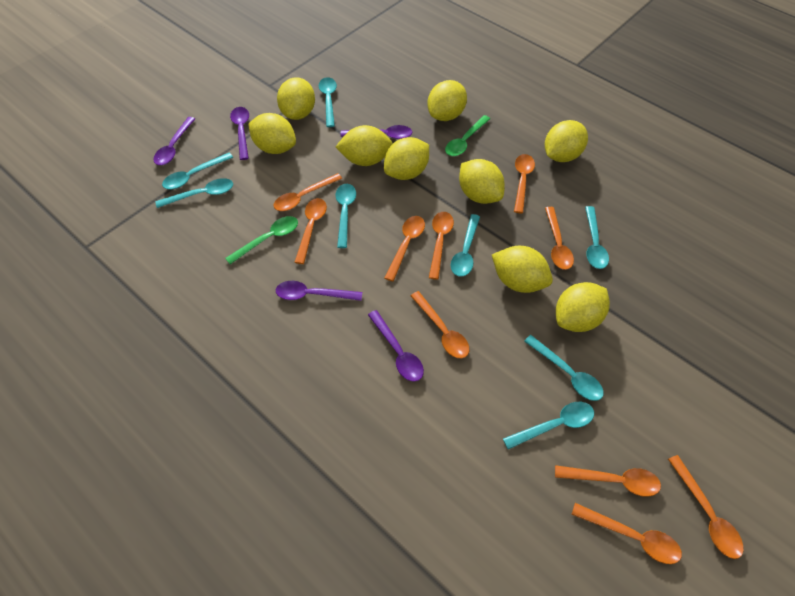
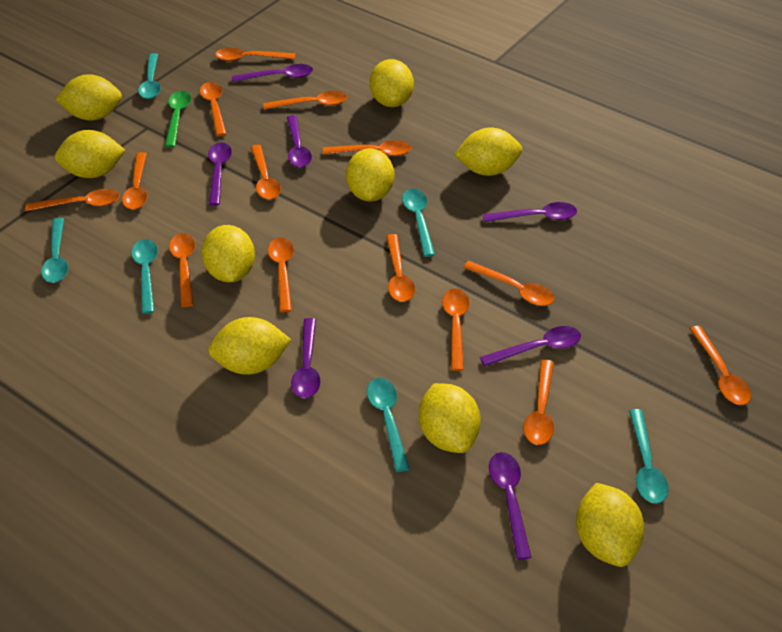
green spoon: 2 -> 1
orange spoon: 10 -> 14
purple spoon: 5 -> 7
turquoise spoon: 8 -> 6

